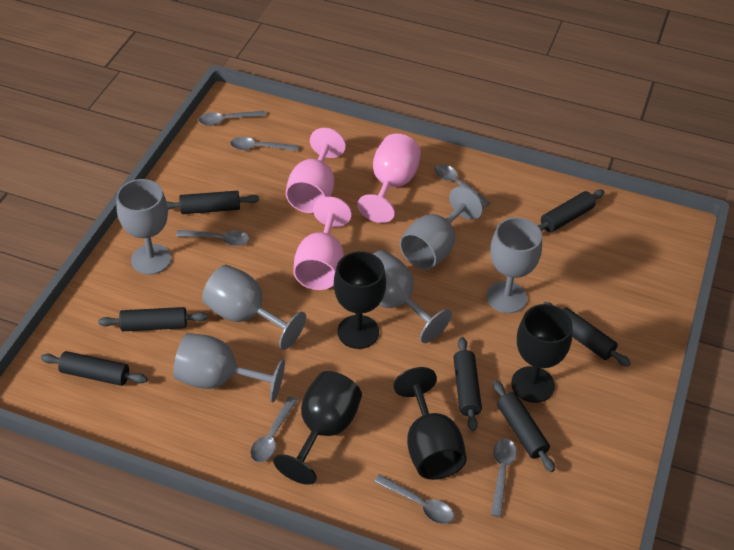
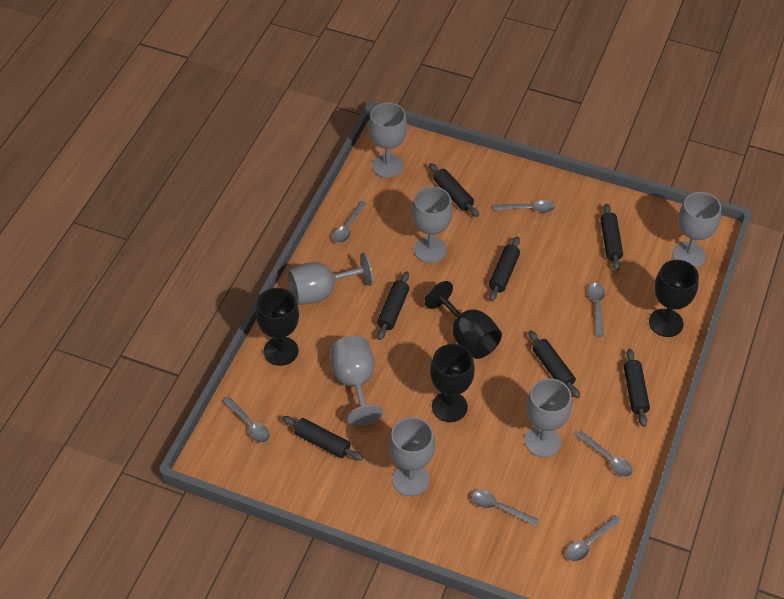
grey goblet: 6 -> 7
pink goblet: 3 -> 0

